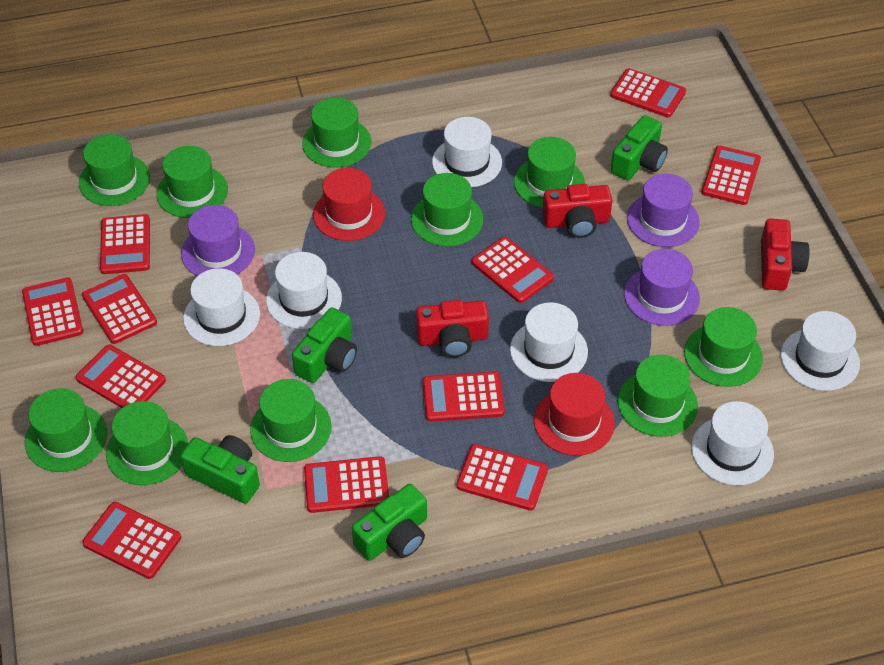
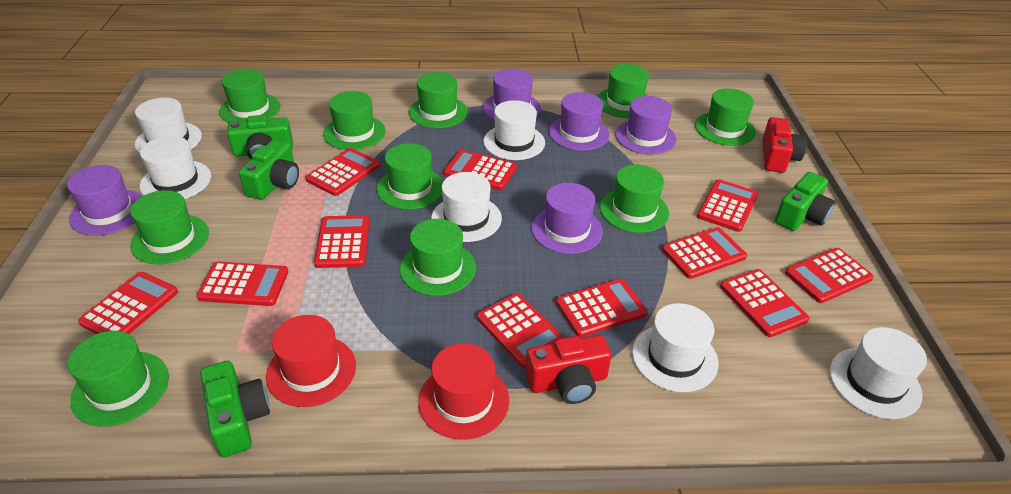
purple hat: 3 -> 5
red camera: 3 -> 2

